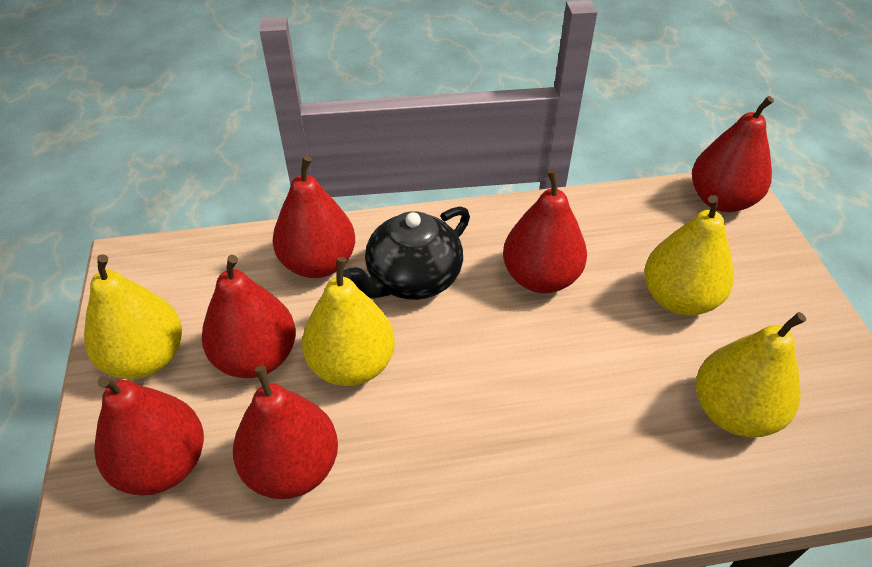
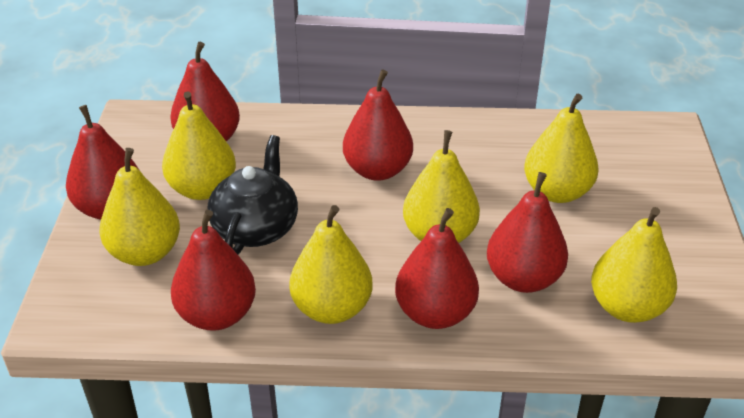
yellow pear: 4 -> 6

